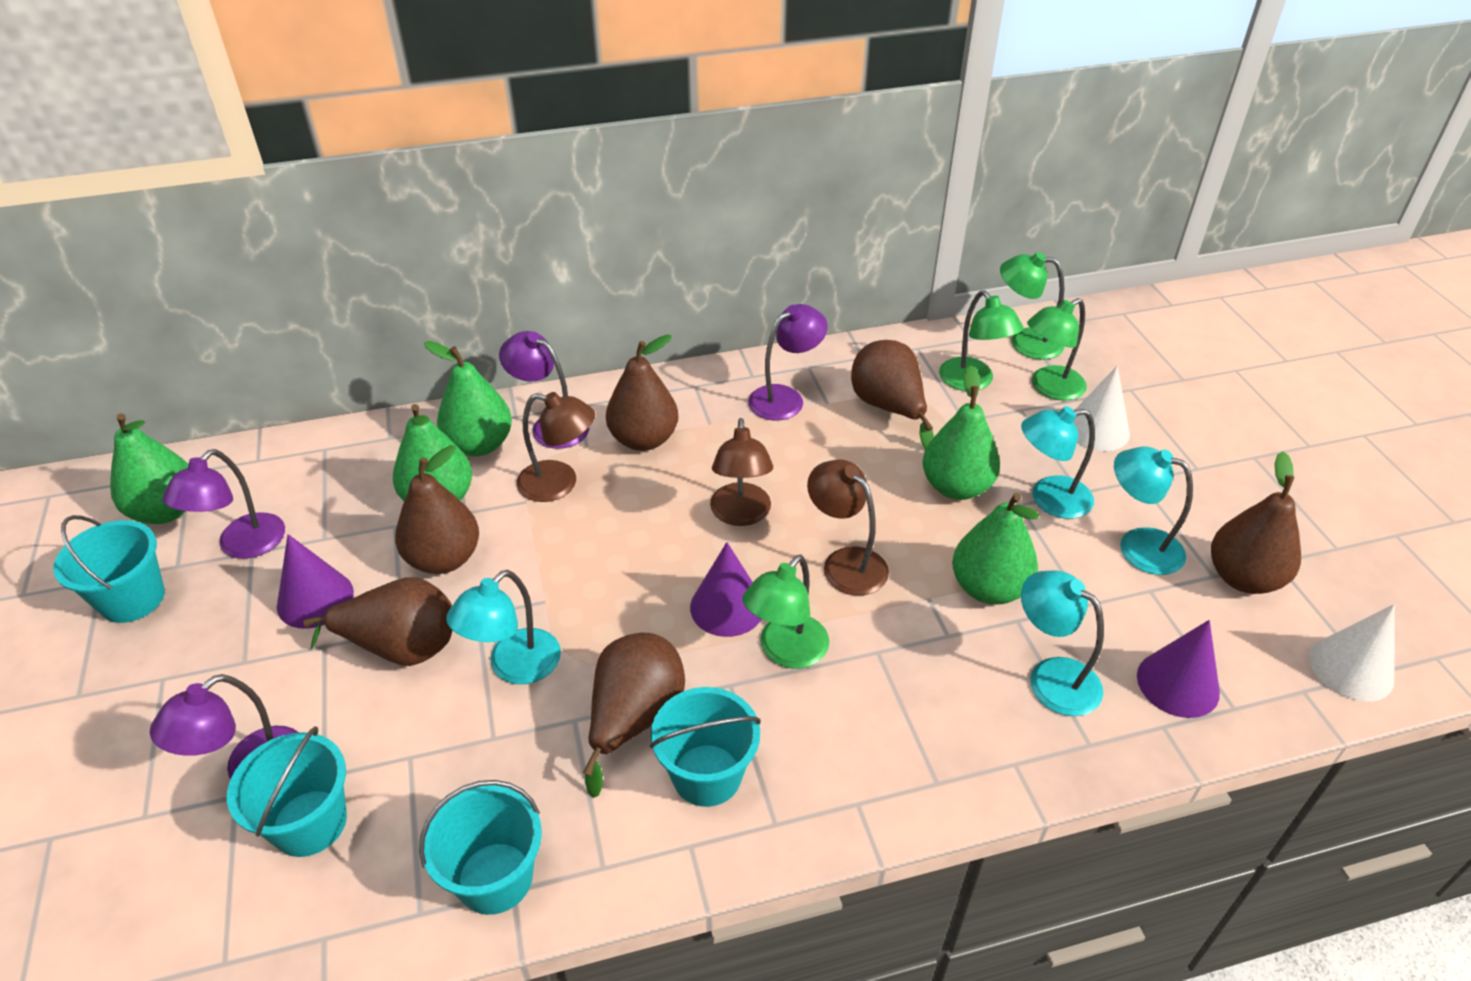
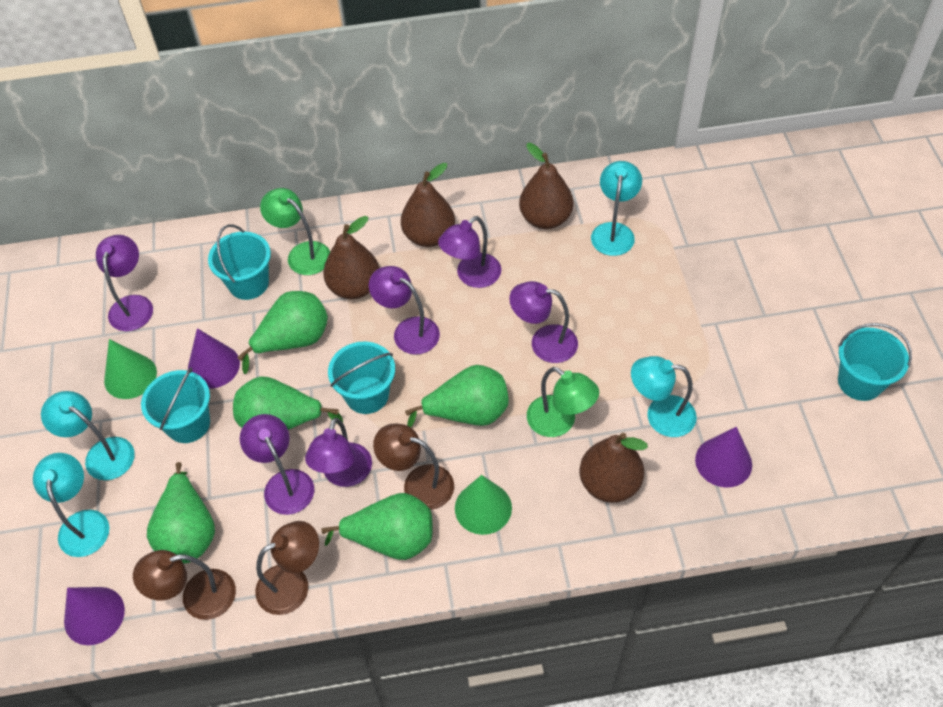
brown pear: 6 -> 4
green cone: 0 -> 2
green lamp: 4 -> 2
purple lamp: 4 -> 6
white cone: 2 -> 0

